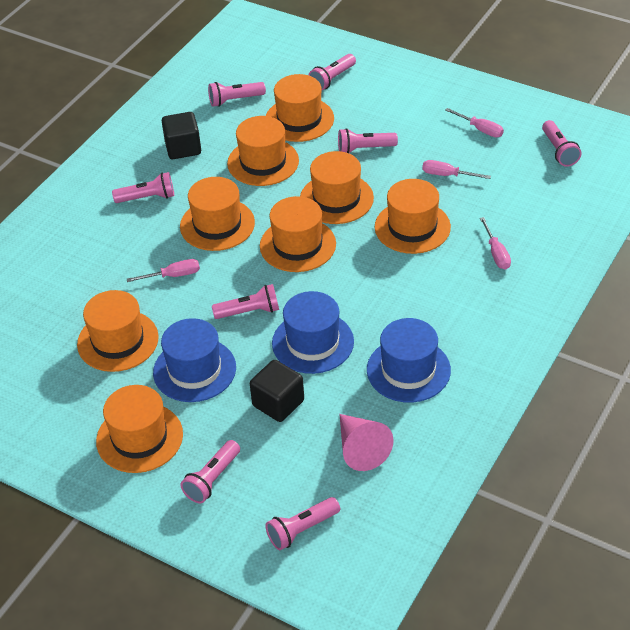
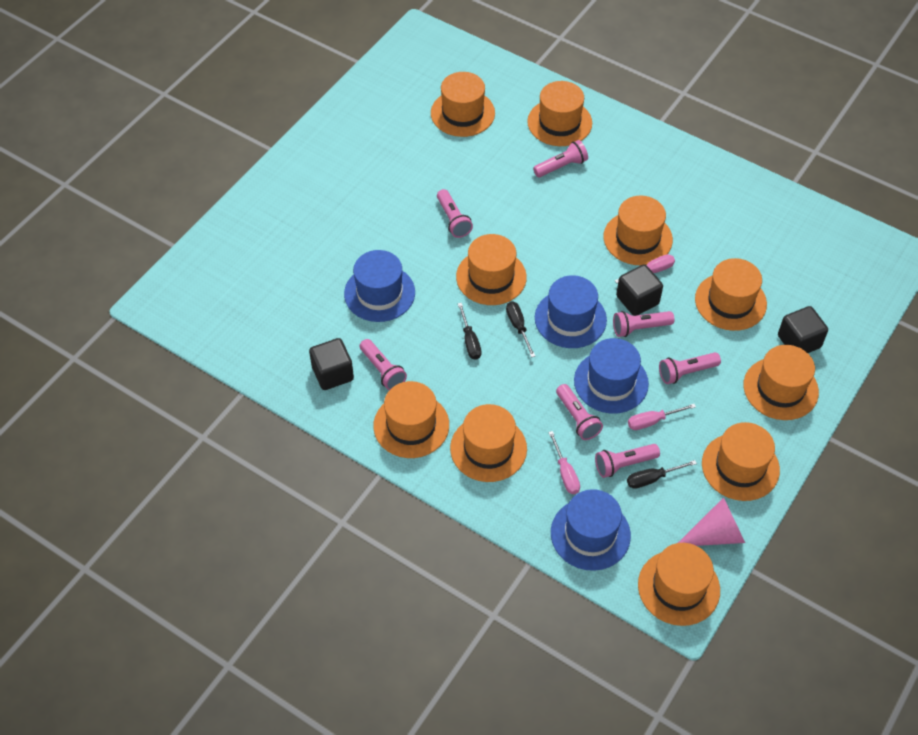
black cube: 2 -> 3
black screwdriver: 0 -> 3
blue hat: 3 -> 4
orange hat: 8 -> 10
pink flashlight: 8 -> 7
pink screwdriver: 4 -> 3

